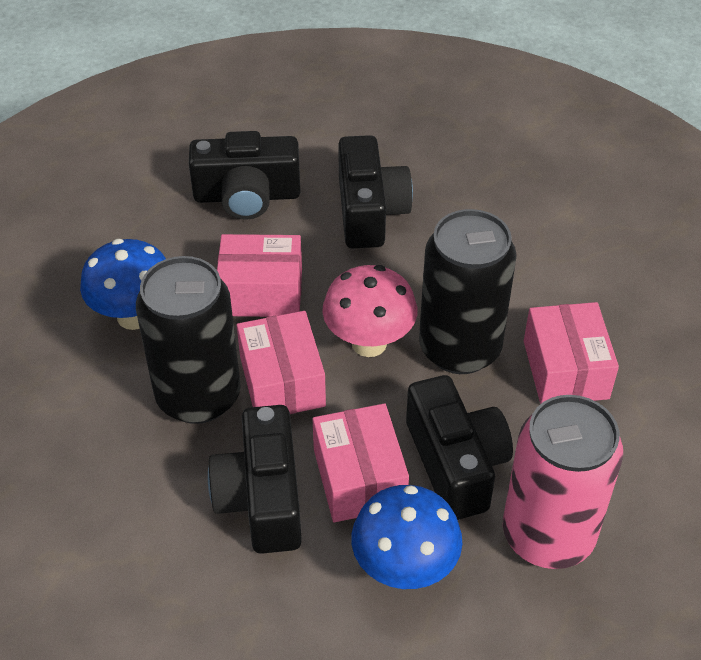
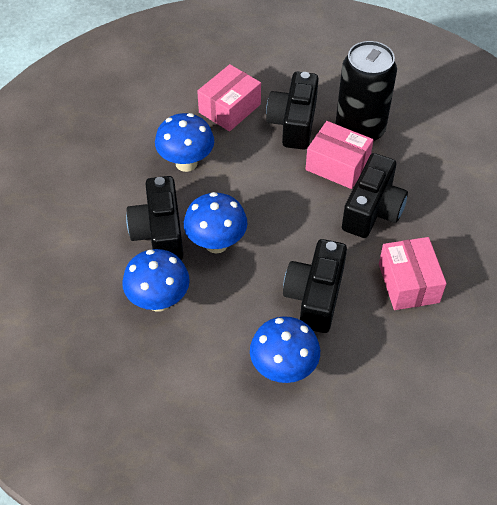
black can: 2 -> 1
blue mushroom: 2 -> 4
pink box: 4 -> 3
pink can: 1 -> 0
pink mushroom: 1 -> 0

